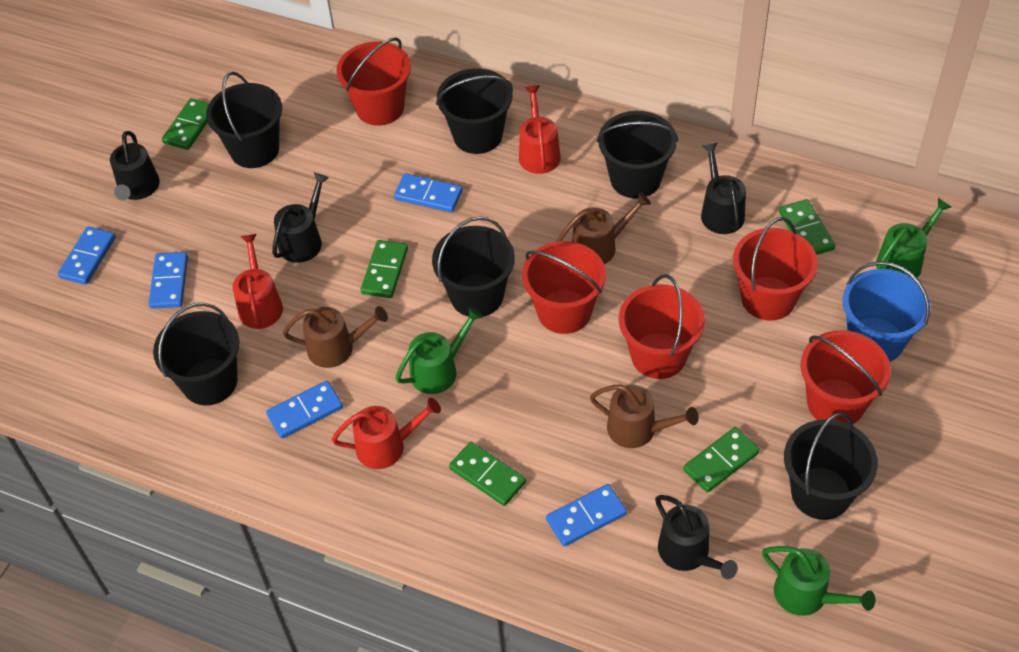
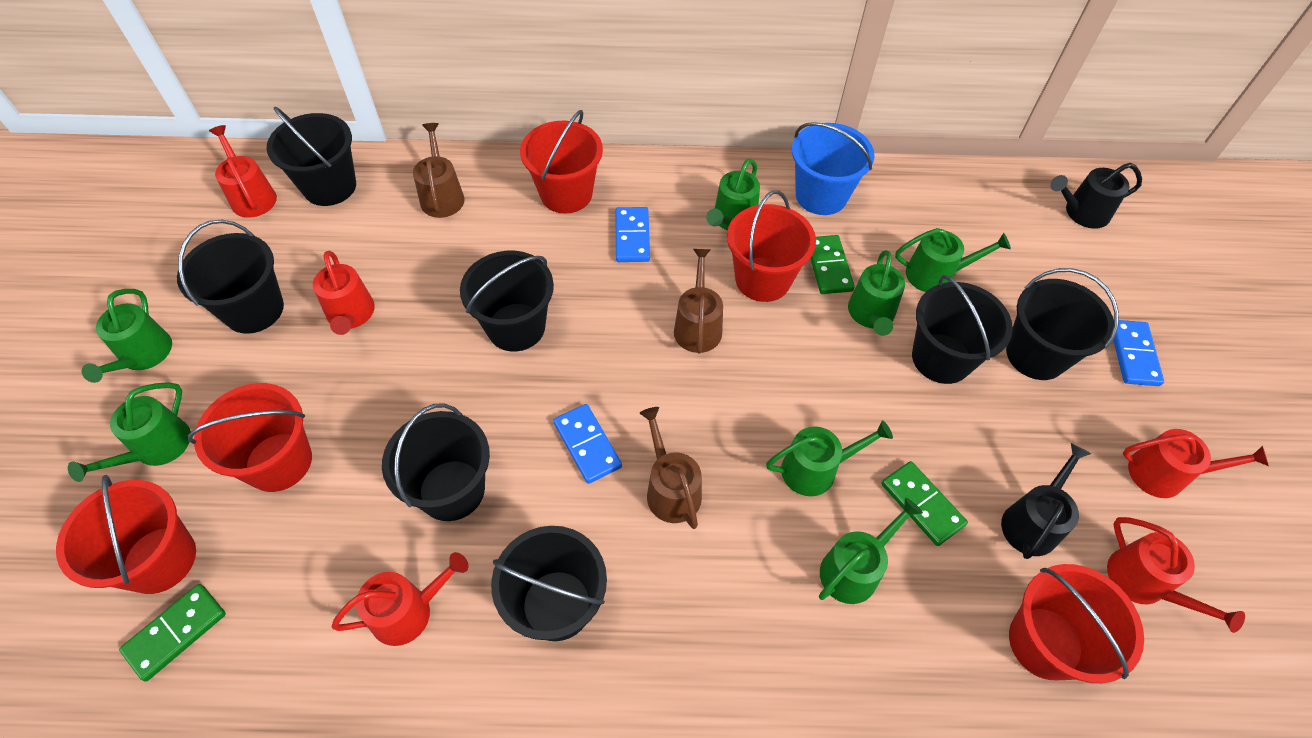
black bucket: 6 -> 7
black watering can: 4 -> 2
blue domino: 5 -> 3
green domino: 5 -> 3
green watering can: 3 -> 7
red watering can: 3 -> 5

